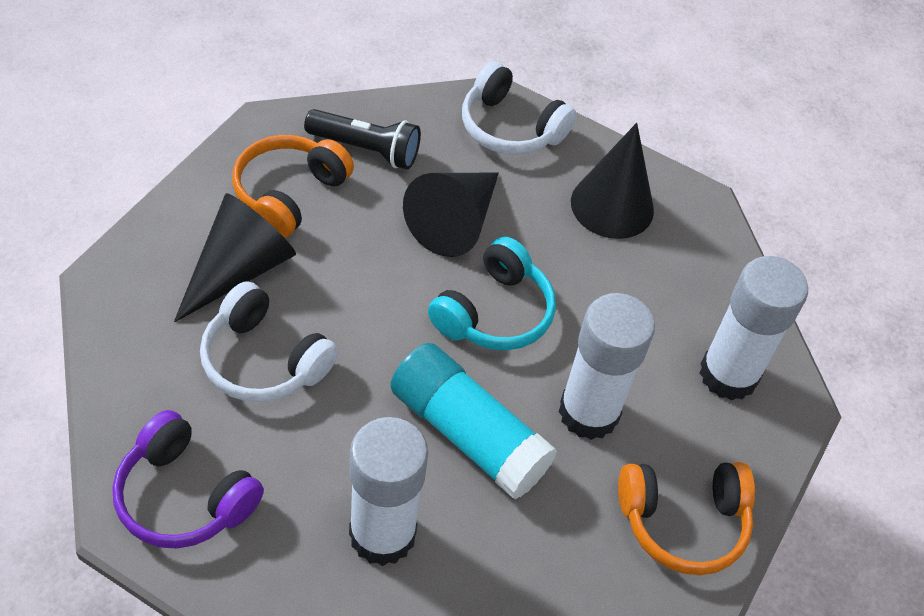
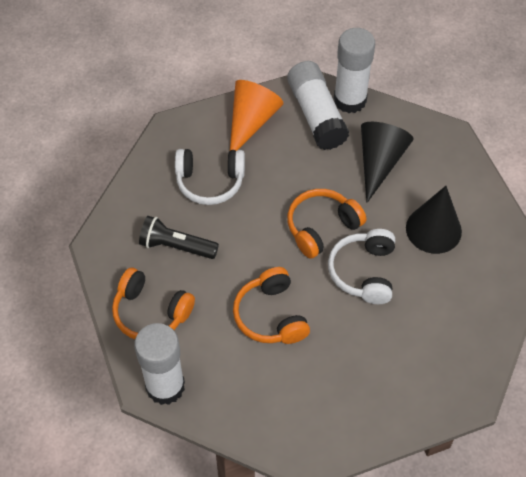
black cone: 3 -> 2
orange cone: 0 -> 1
orange headphones: 2 -> 3
purple headphones: 1 -> 0
turquoise glue stick: 1 -> 0
turquoise headphones: 1 -> 0

